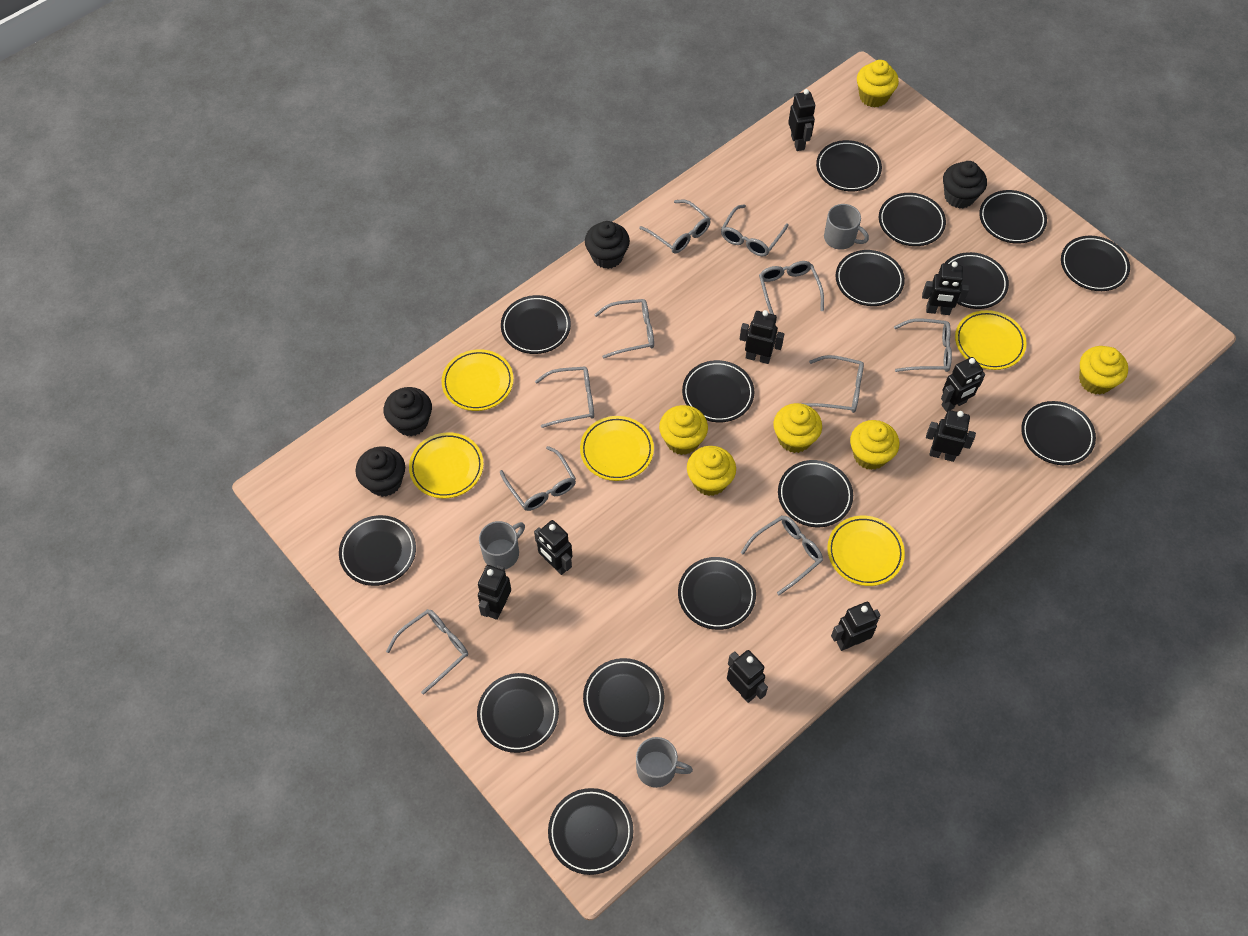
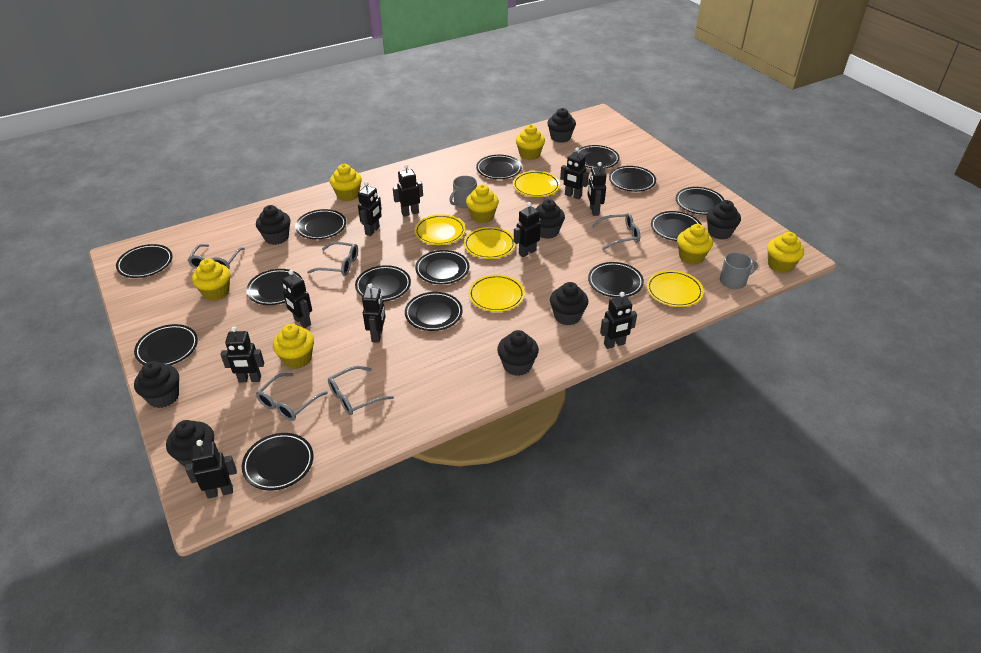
black cupcake: 4 -> 8
black plate: 15 -> 14
black robot: 9 -> 10
grey glasses: 10 -> 5
grey mug: 3 -> 2
yellow cupcake: 6 -> 7

